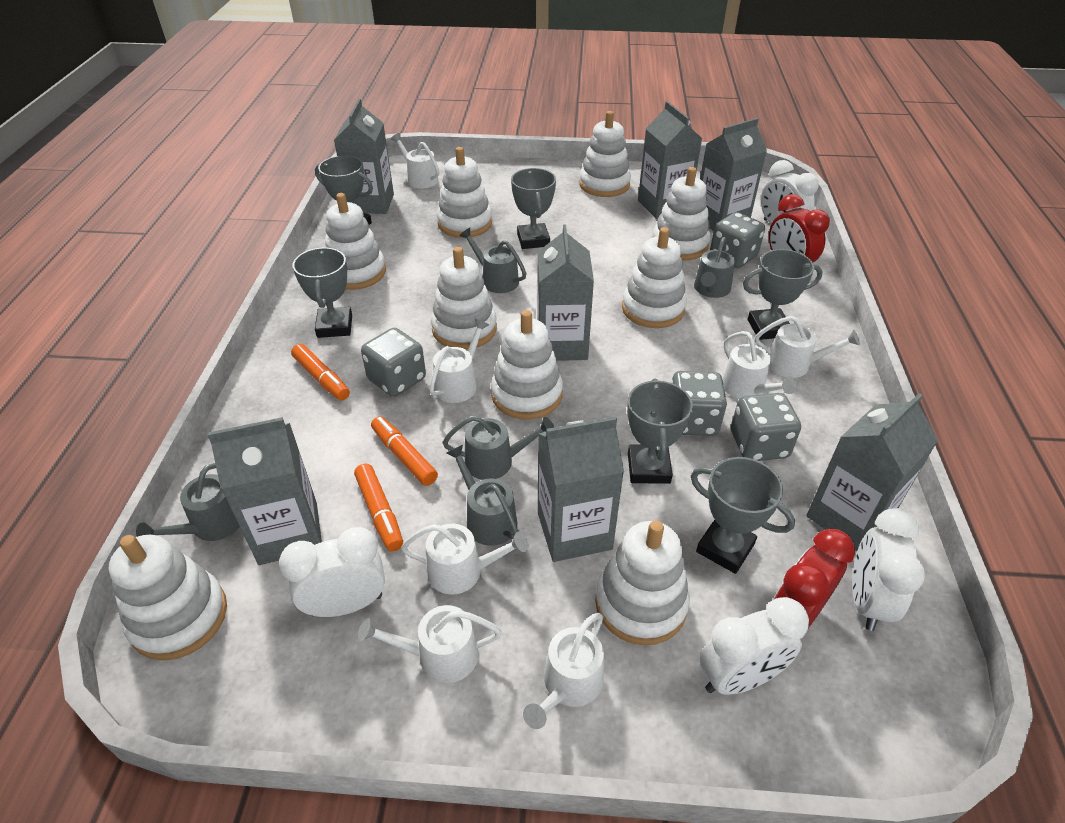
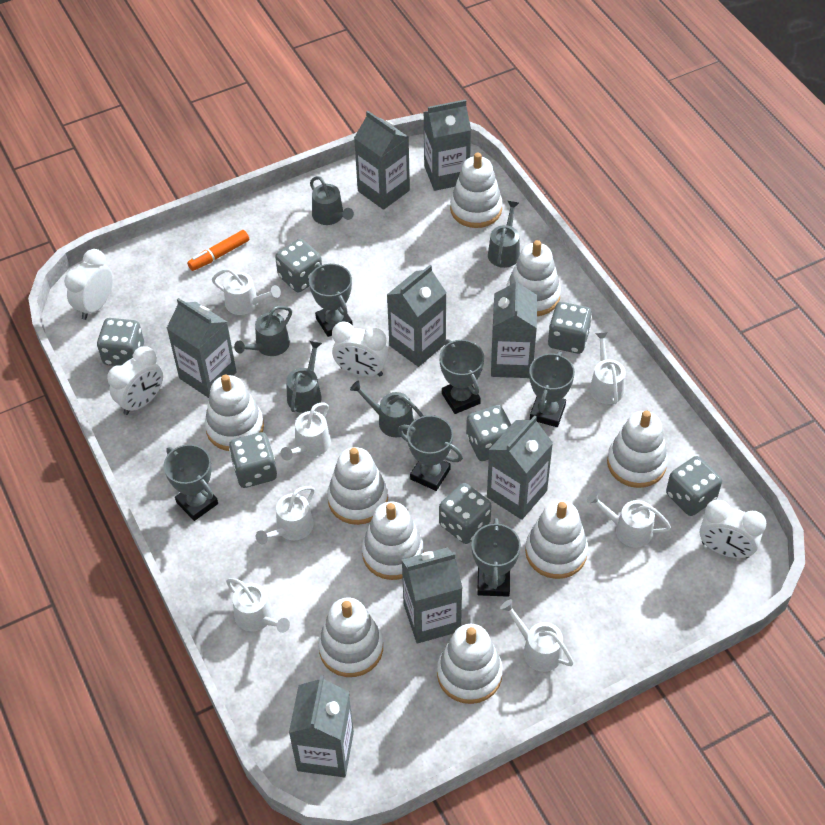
grey carton: 7 -> 8
grey dice: 4 -> 7
orange marker: 3 -> 1
red clock: 2 -> 0

